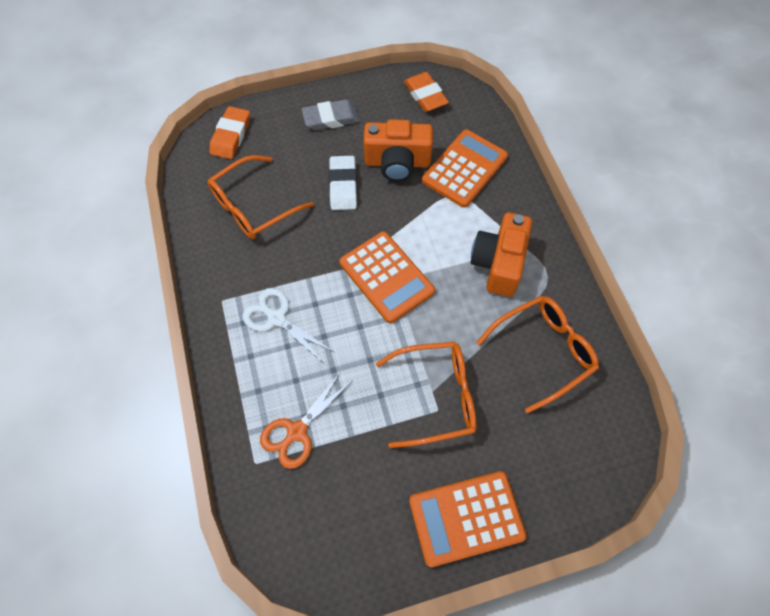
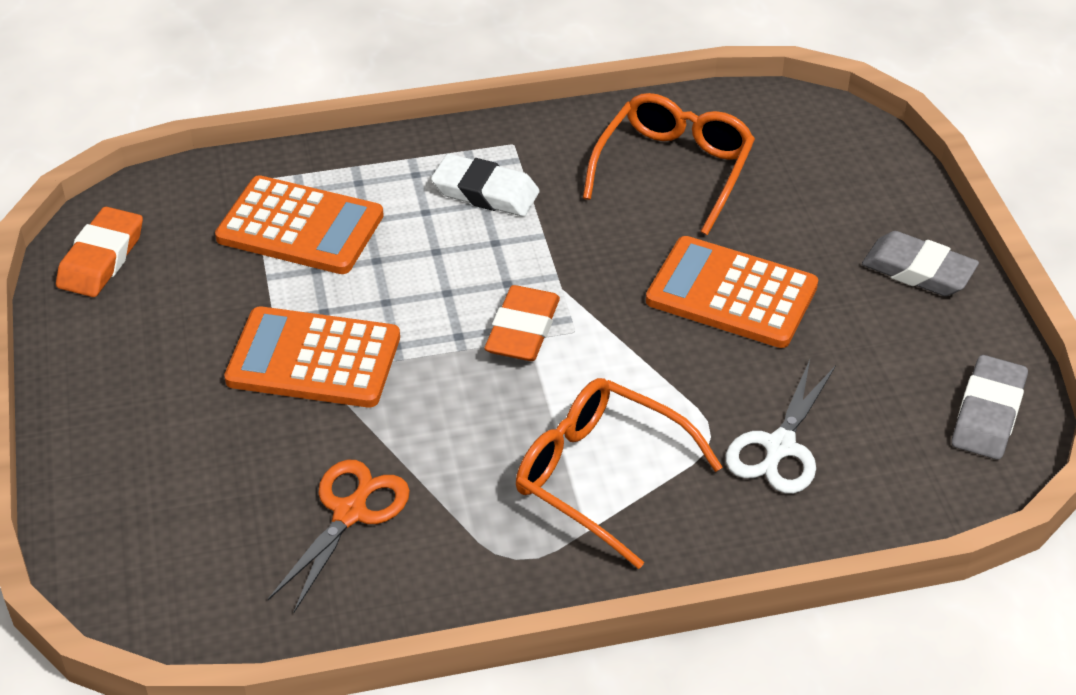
grey eraser: 1 -> 2
orange camera: 2 -> 0
orange glasses: 3 -> 2

